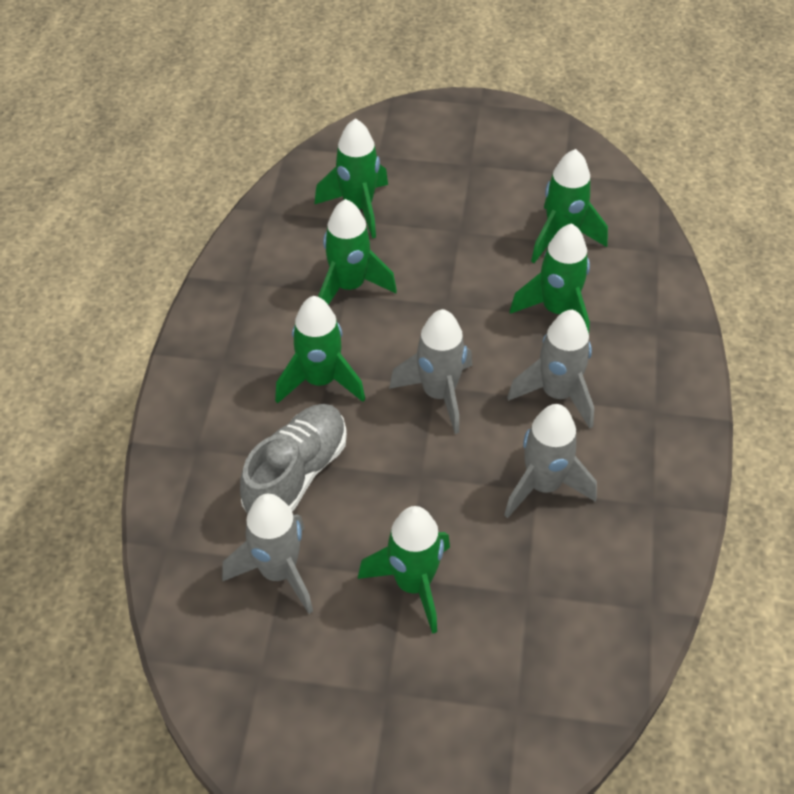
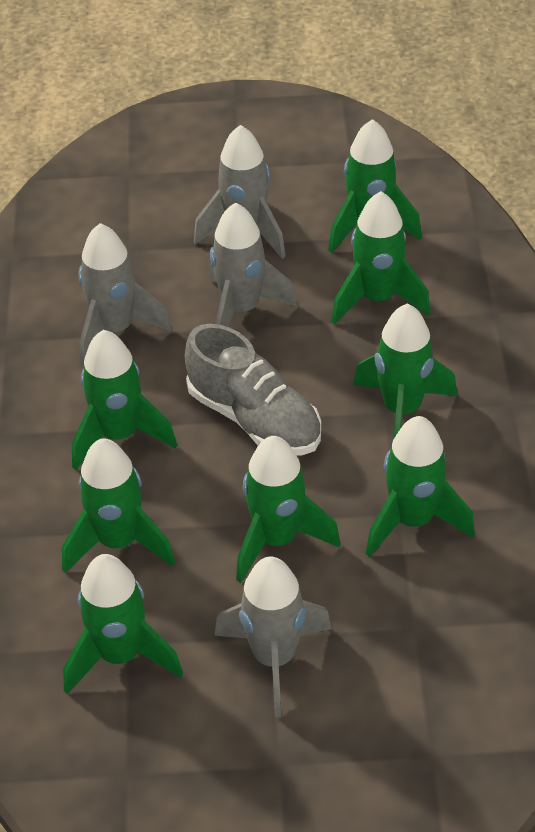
green rocket: 6 -> 8

